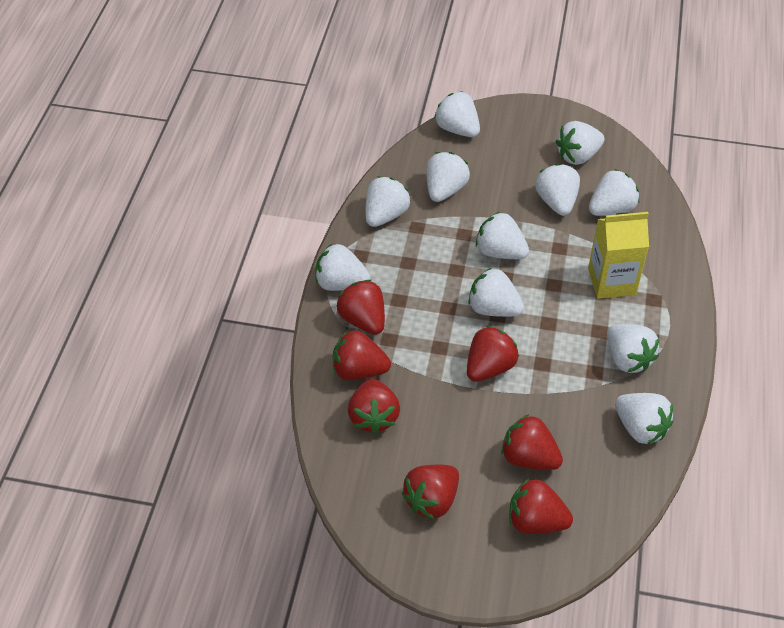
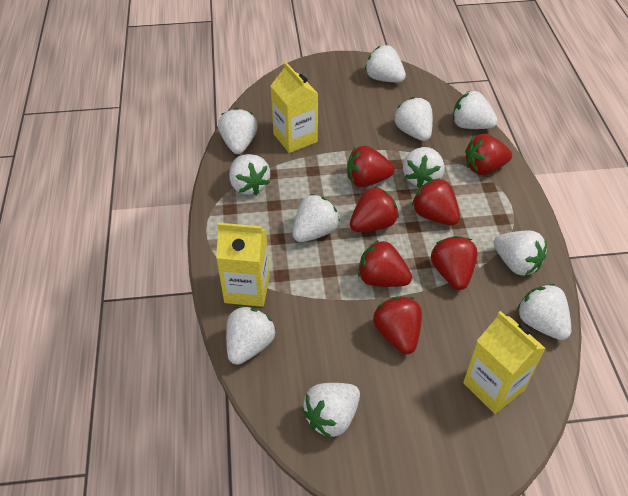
yellow carton: 1 -> 3

